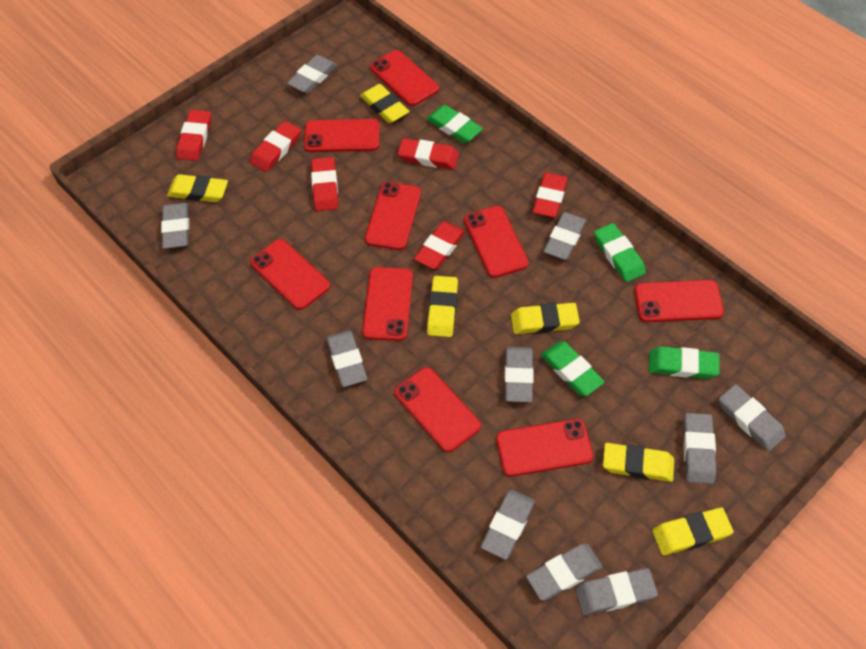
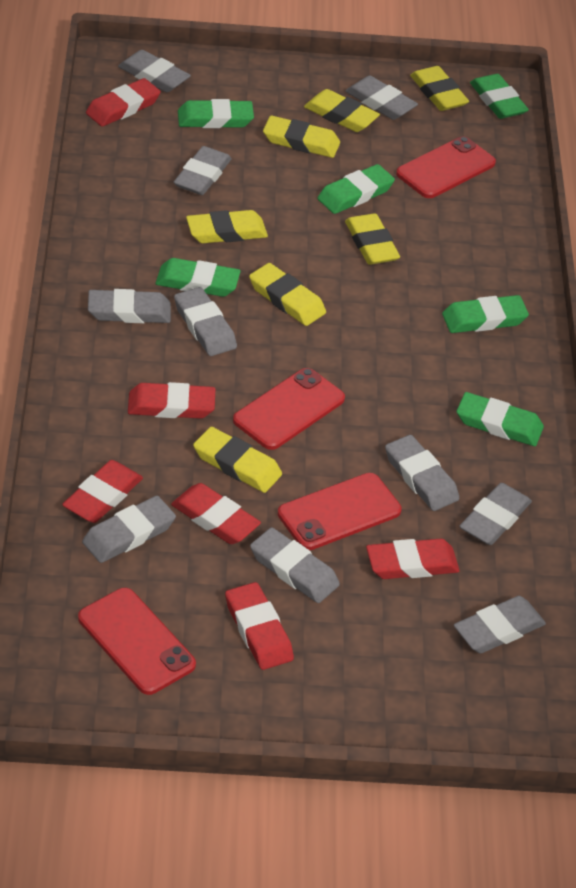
green eraser: 4 -> 6
red phone: 9 -> 4
yellow eraser: 6 -> 7

